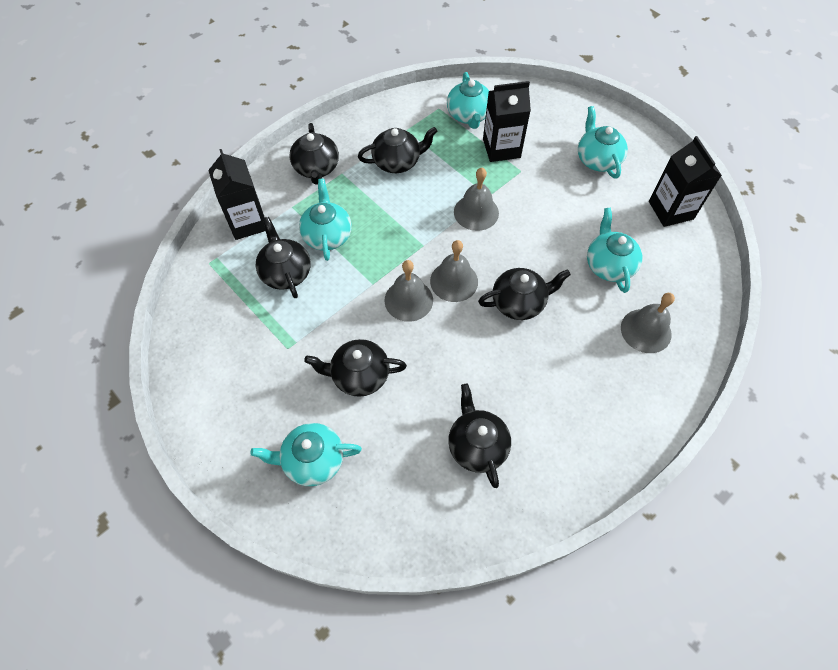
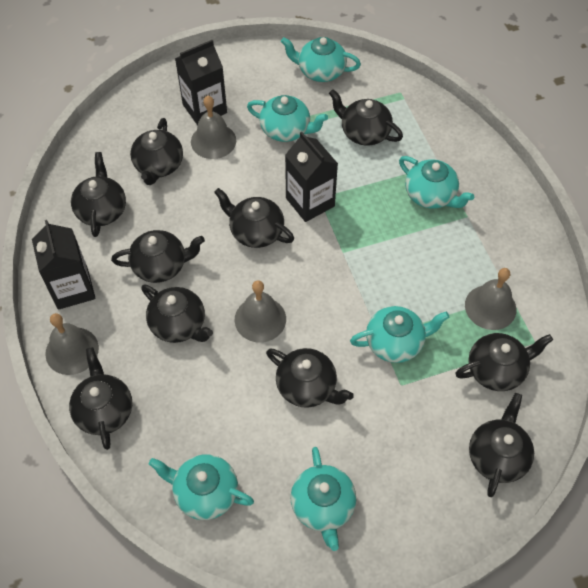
black teapot: 6 -> 10
turquoise teapot: 5 -> 6

